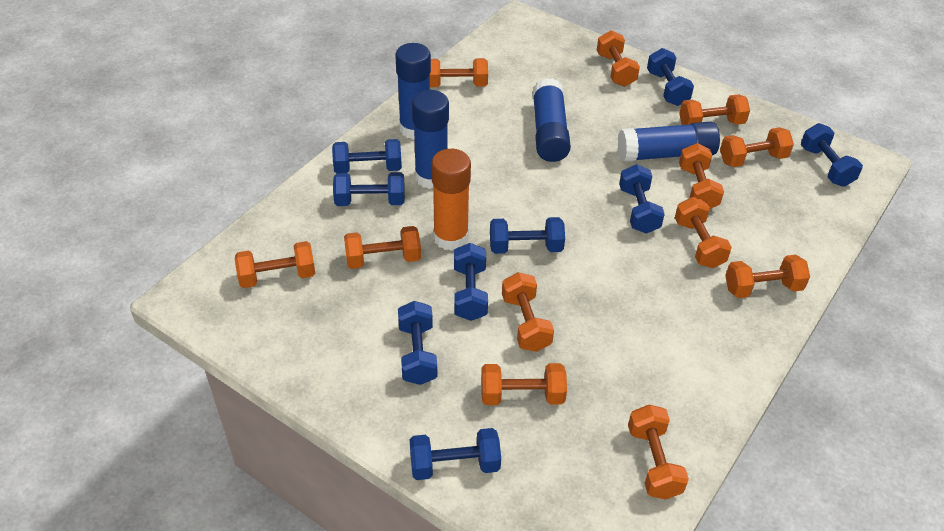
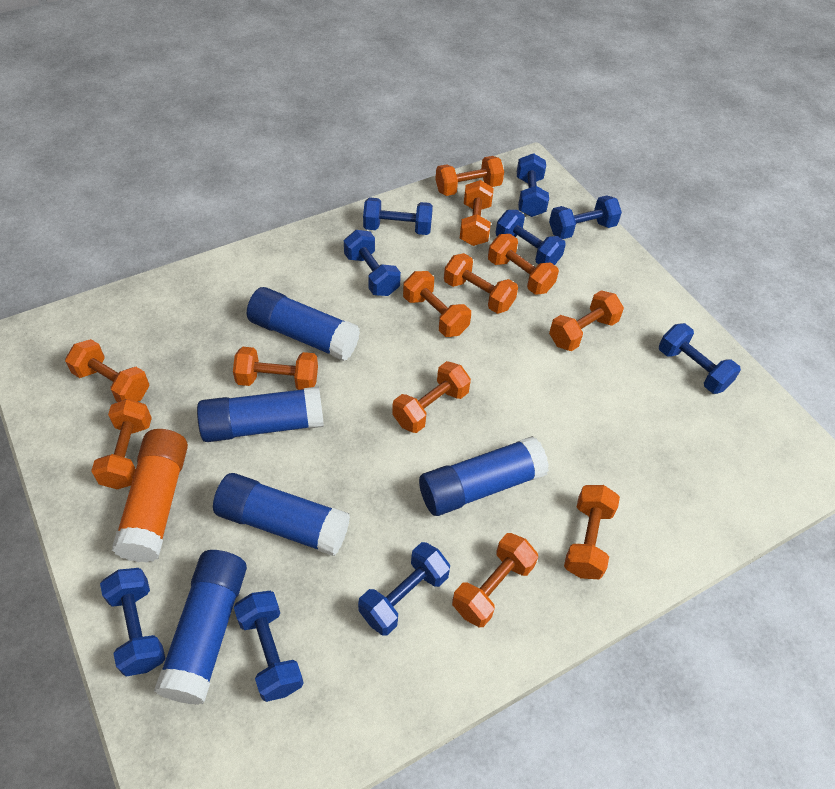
blue glue stick: 4 -> 5

